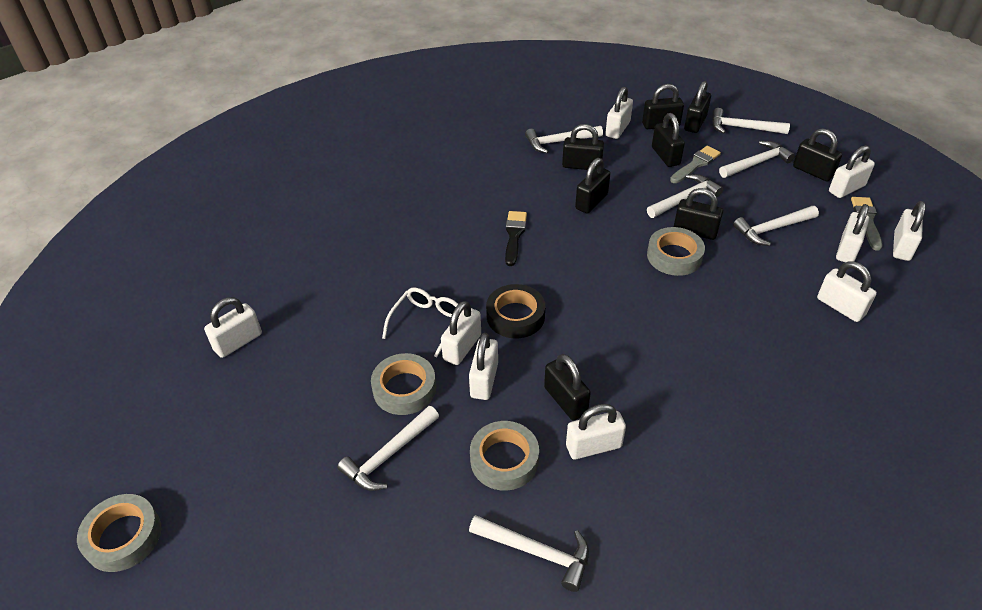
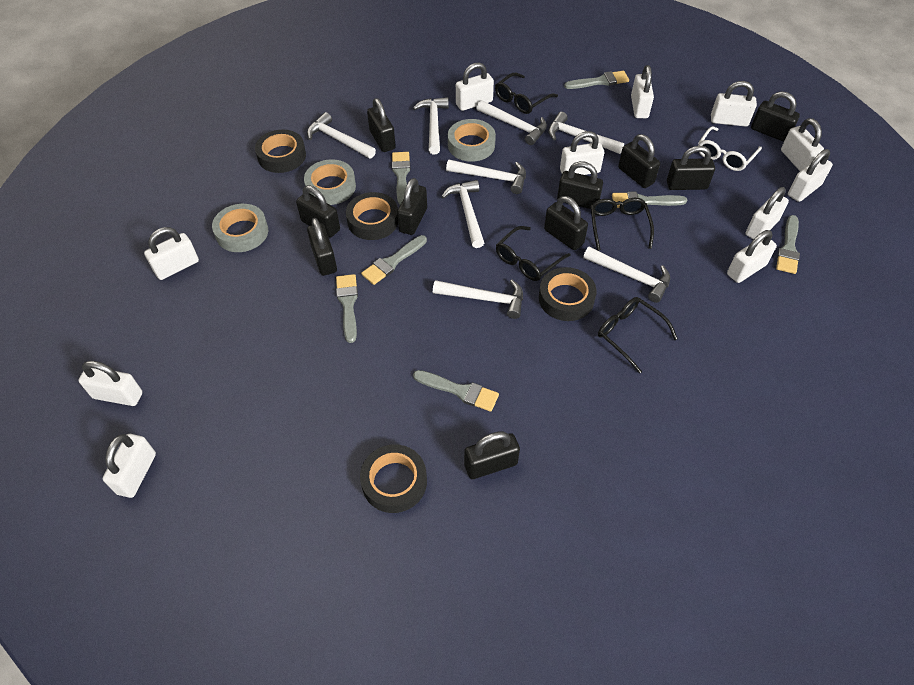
black brush: 1 -> 0
black glasses: 0 -> 4
black padlock: 8 -> 10
black tape: 1 -> 4
grey brush: 2 -> 7
grey tape: 4 -> 3
white hammer: 7 -> 8
white padlock: 9 -> 11

